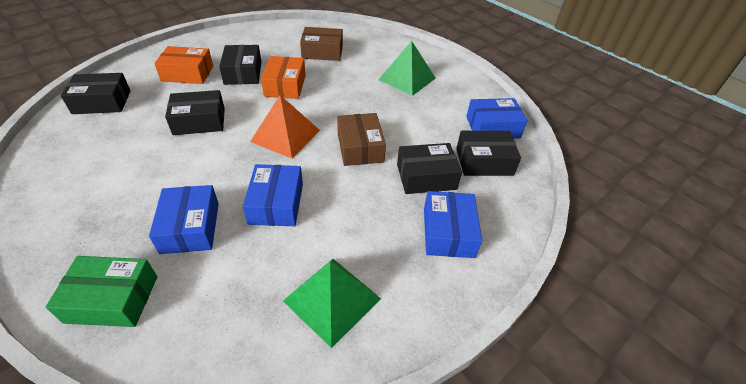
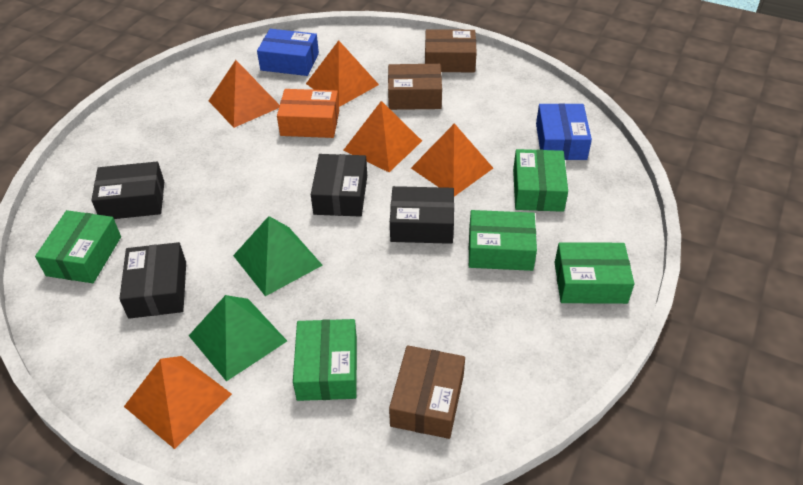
black box: 5 -> 4
blue box: 4 -> 2
brown box: 2 -> 3
green box: 1 -> 5
orange box: 2 -> 1
orange pyramid: 1 -> 5

